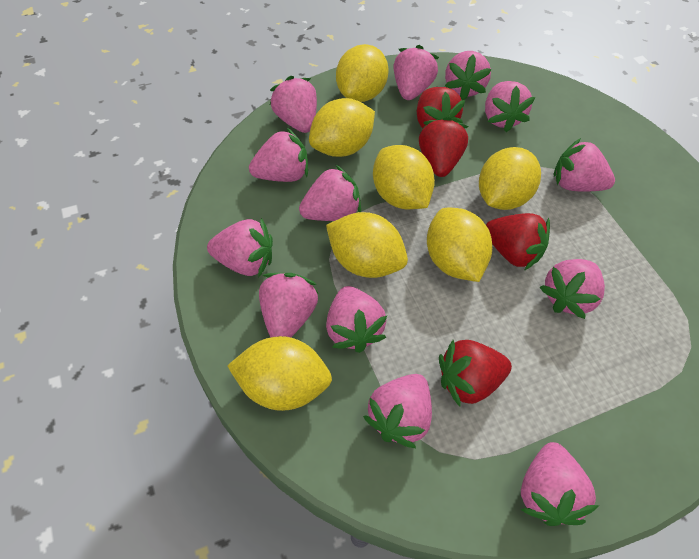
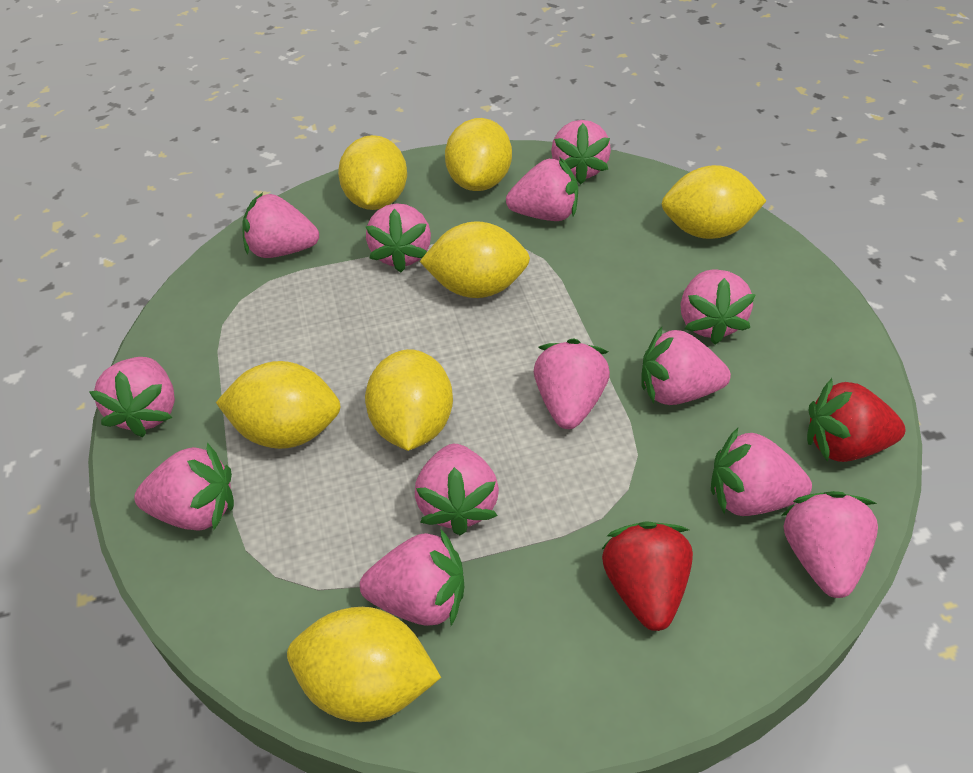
red strawberry: 4 -> 2

